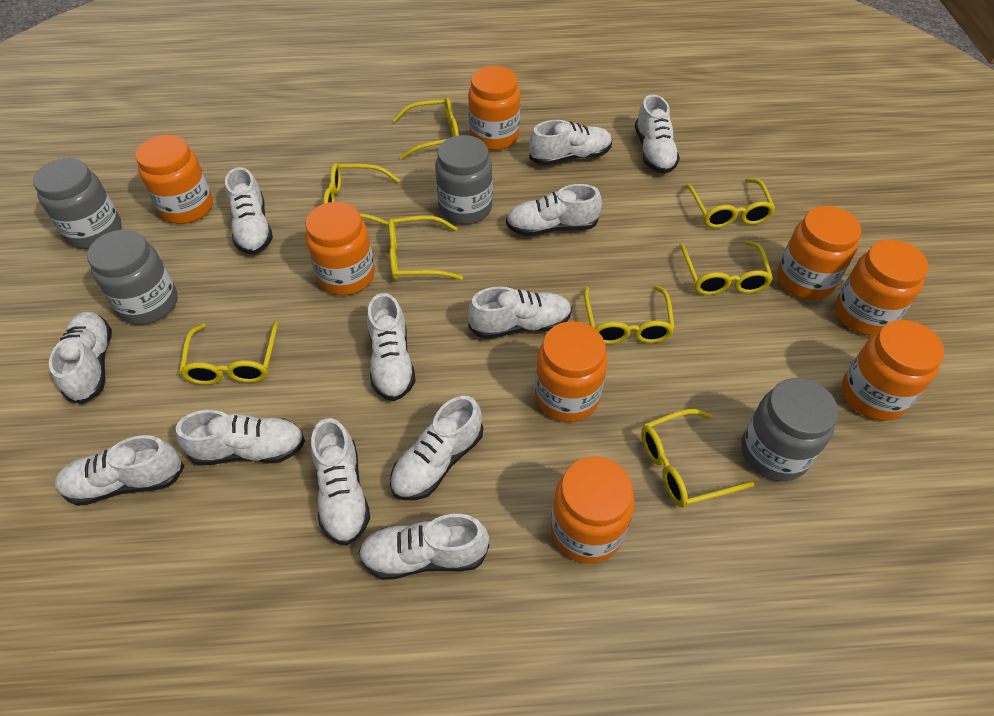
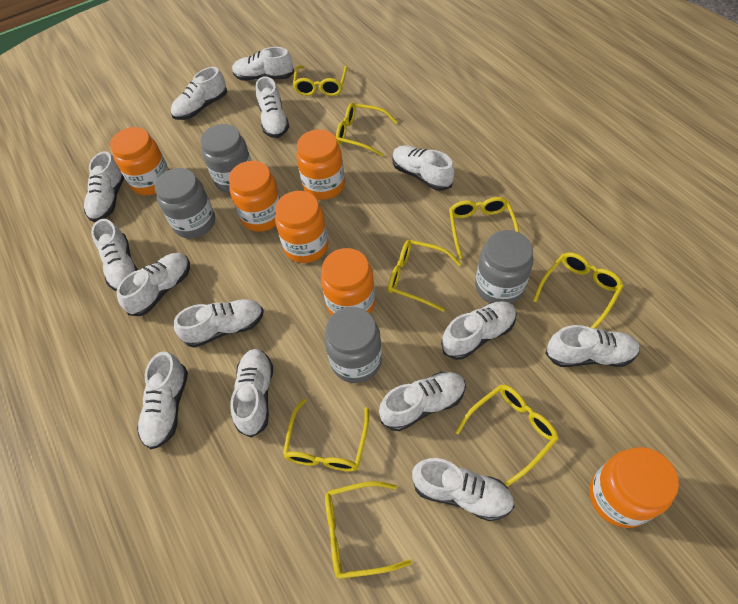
orange jar: 8 -> 6
white shoe: 12 -> 14

